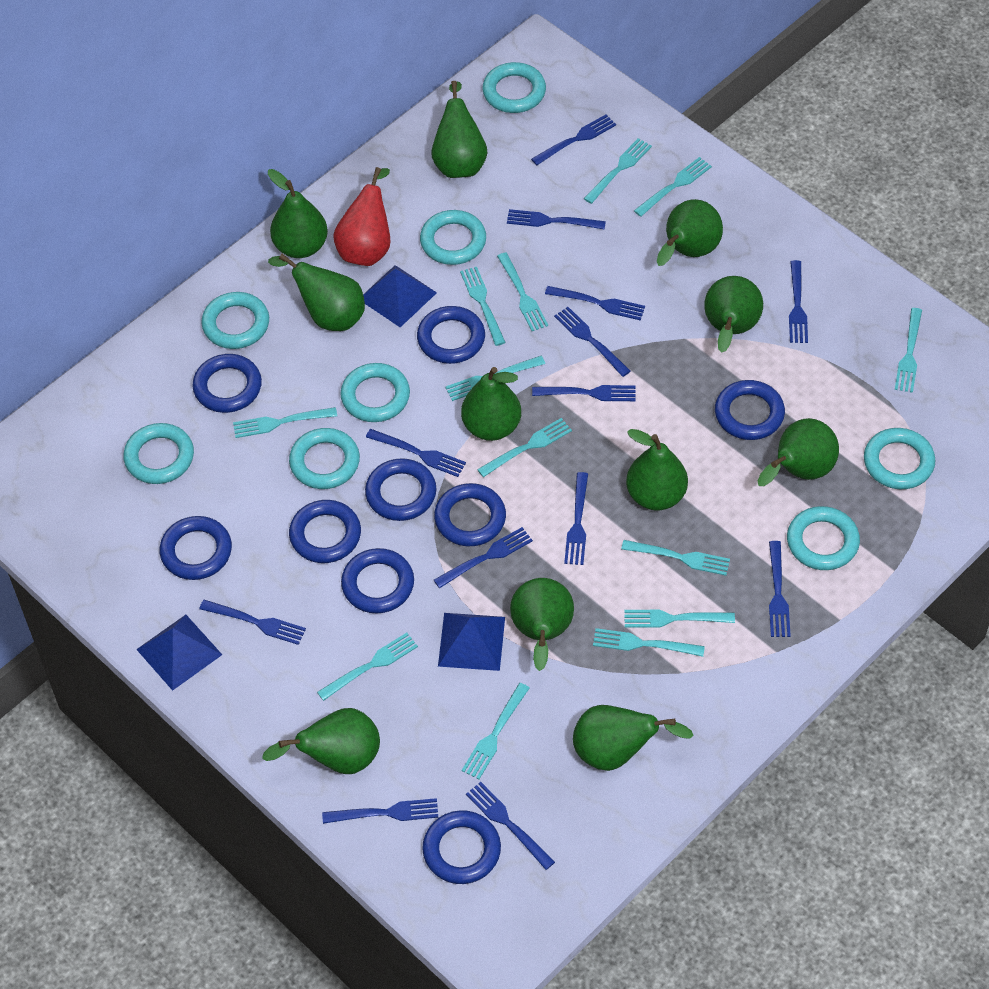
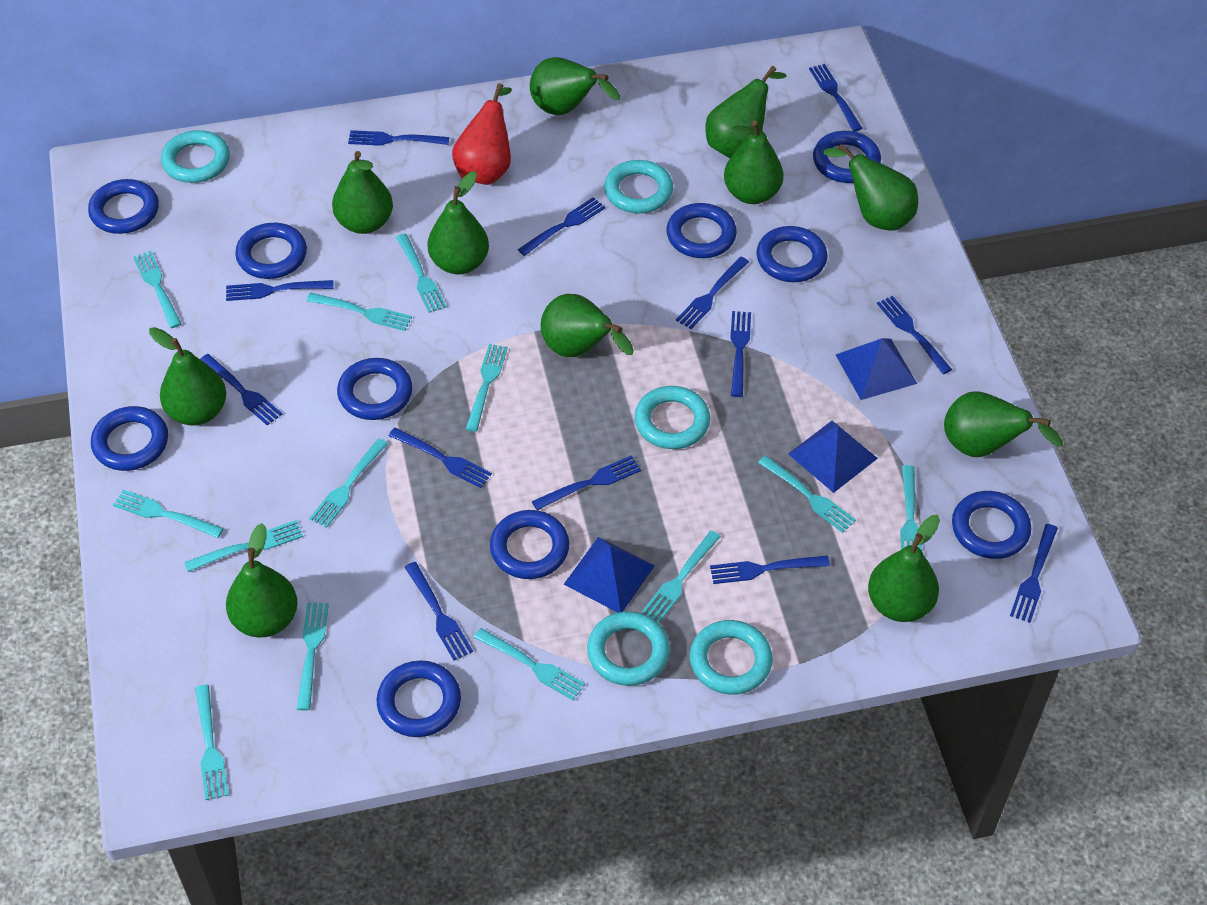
blue ring: 9 -> 10
turquoise ring: 8 -> 5

